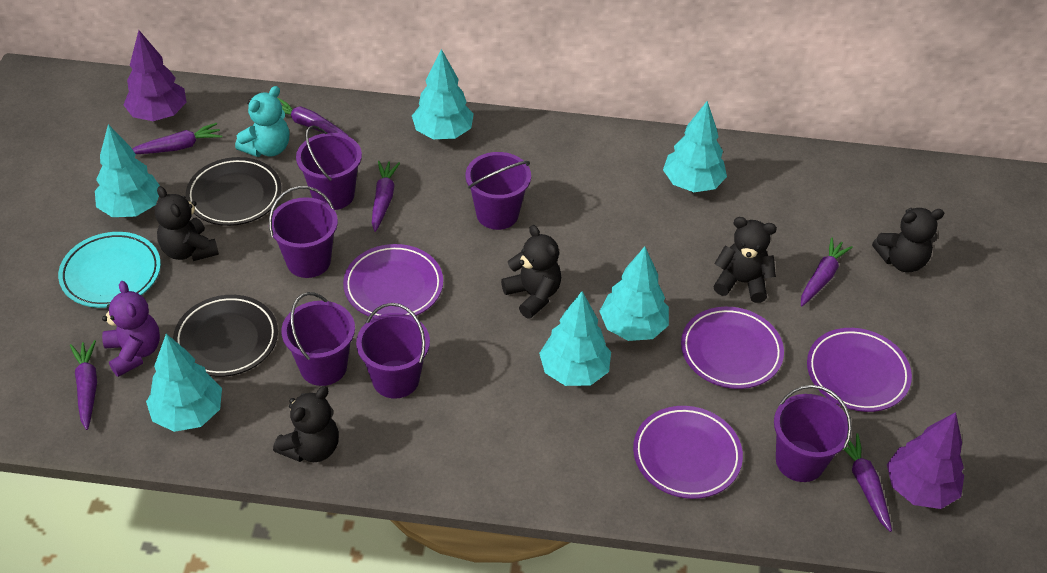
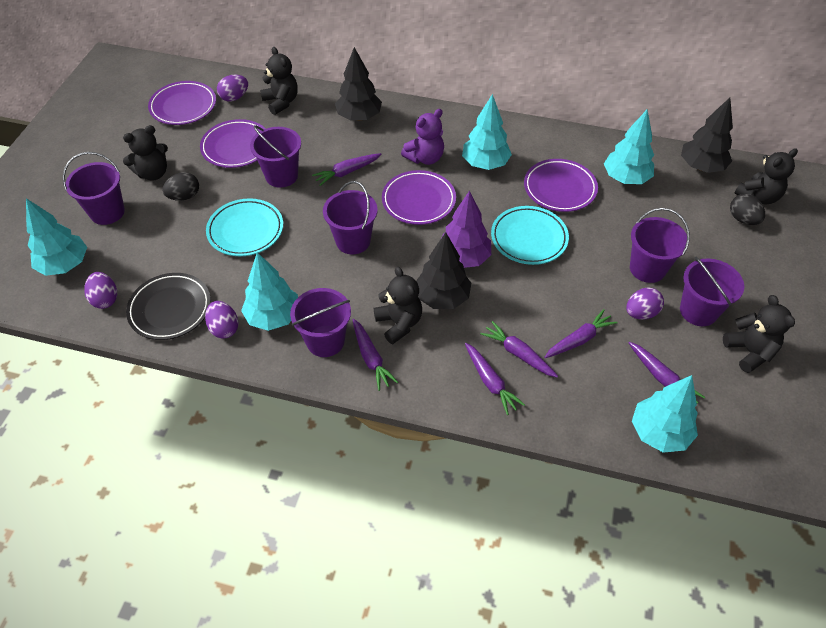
black egg: 0 -> 2
black plate: 2 -> 1
black tree: 0 -> 3
purple egg: 0 -> 4
purple tree: 2 -> 1
turquoise plate: 1 -> 2
turquoise teddy bear: 1 -> 0
turquoise tree: 6 -> 5

